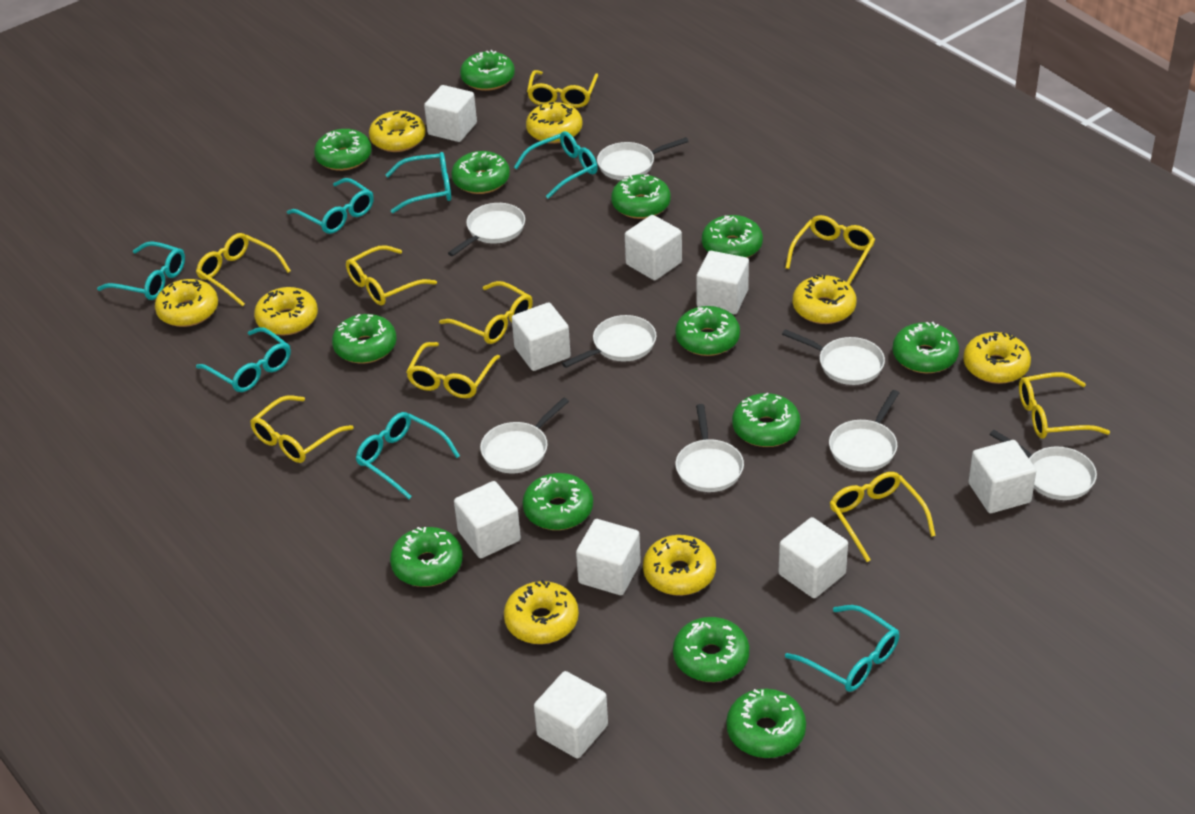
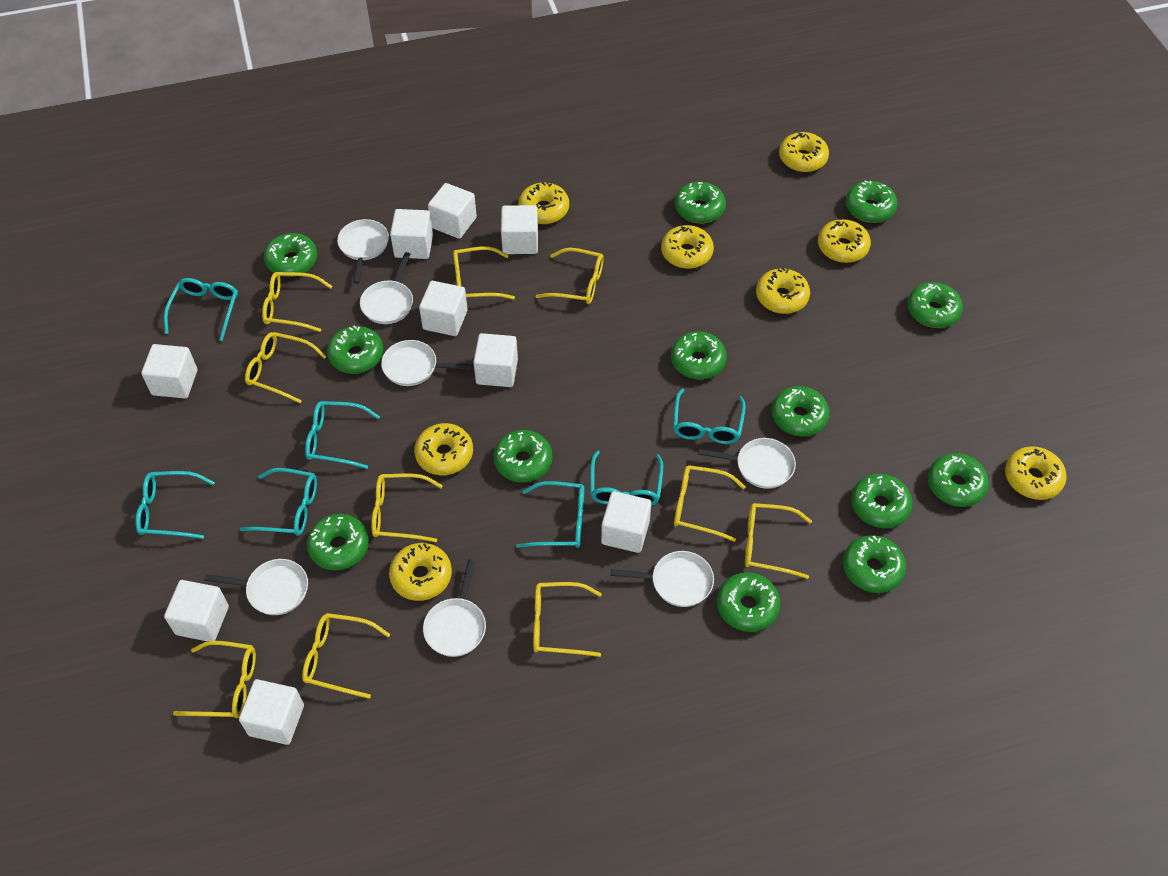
white pan: 8 -> 7
yellow glasses: 9 -> 10

